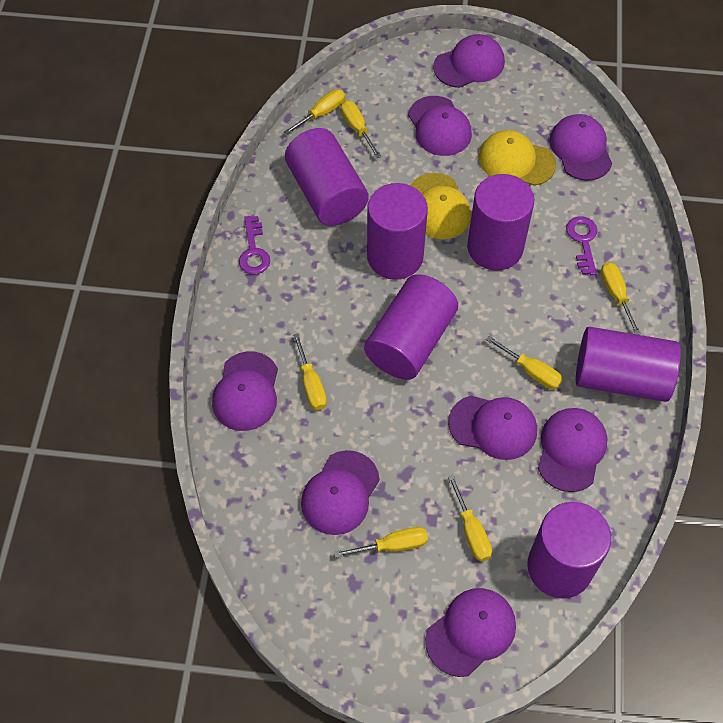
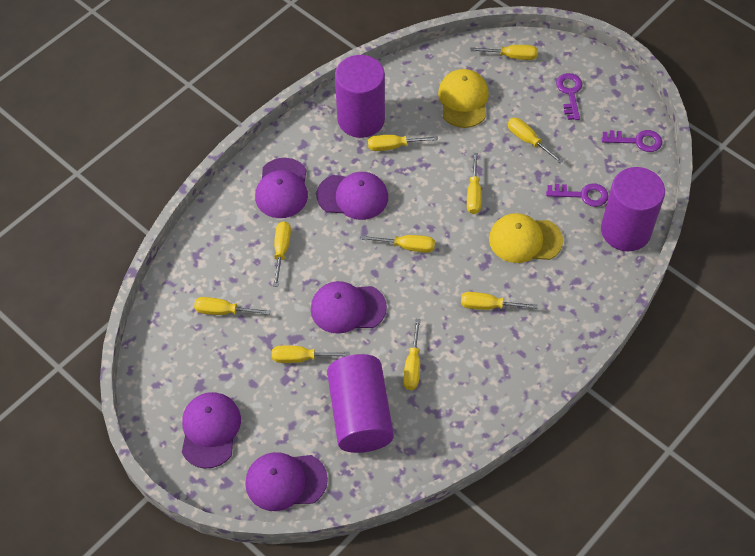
purple cap: 8 -> 5
purple cylinder: 6 -> 3
purple key: 2 -> 3
yellow screwdriver: 7 -> 10

